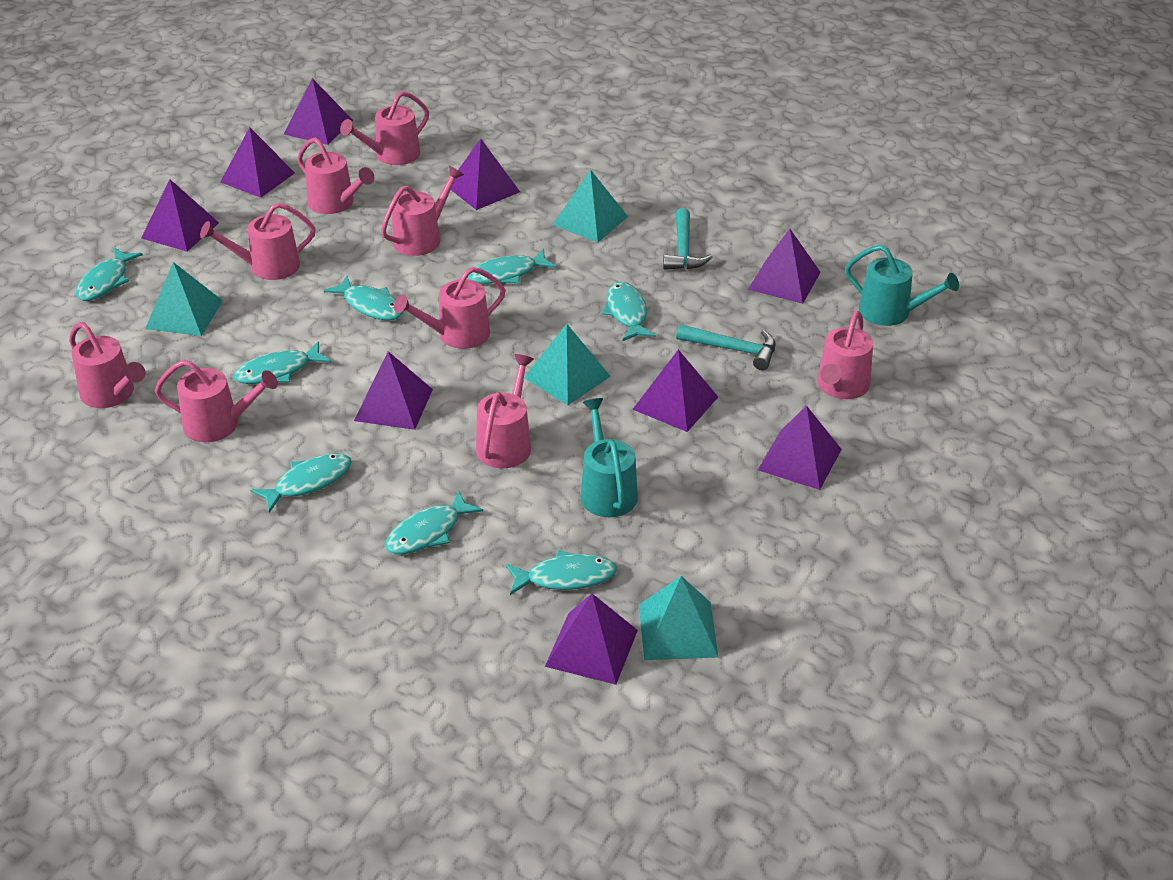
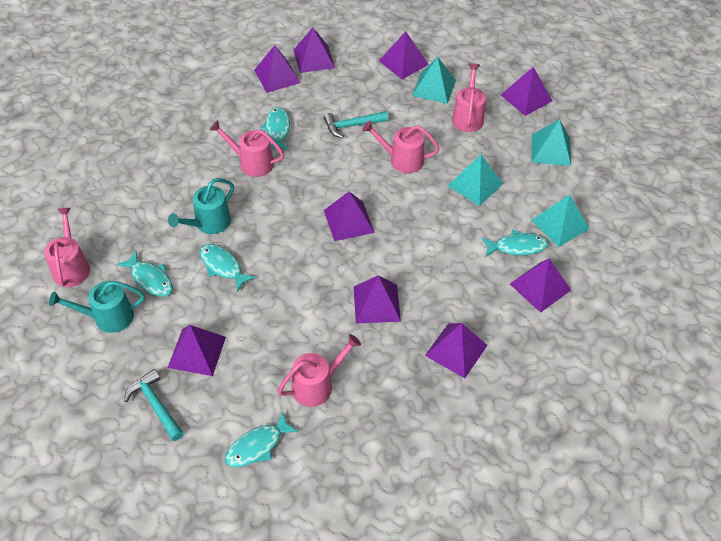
pink watering can: 9 -> 5
turquoise fish: 8 -> 5

